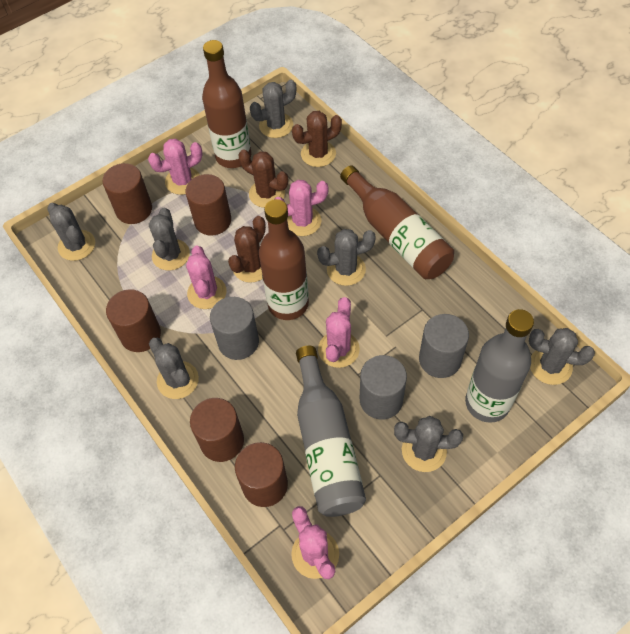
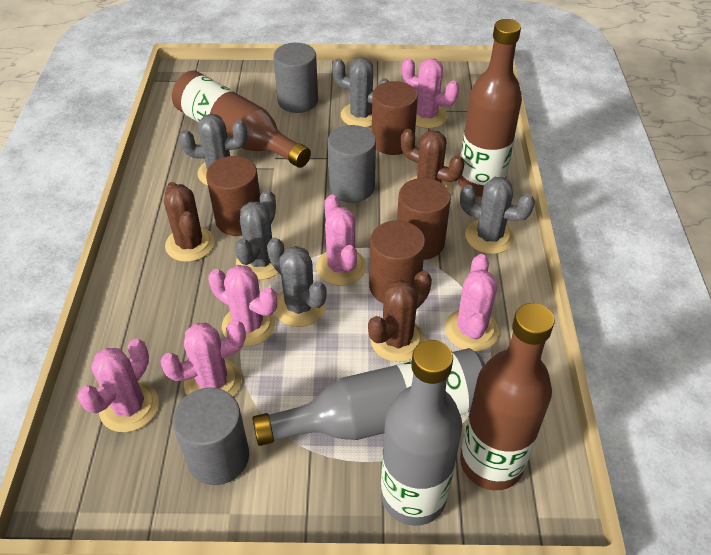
brown cylinder: 5 -> 4
grey cactus: 7 -> 5
pink cactus: 5 -> 6

